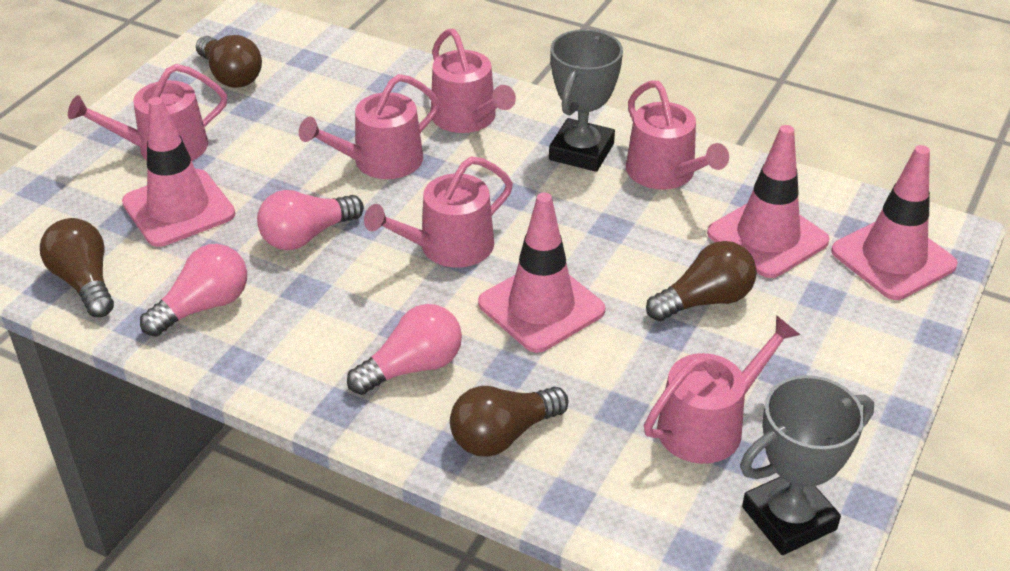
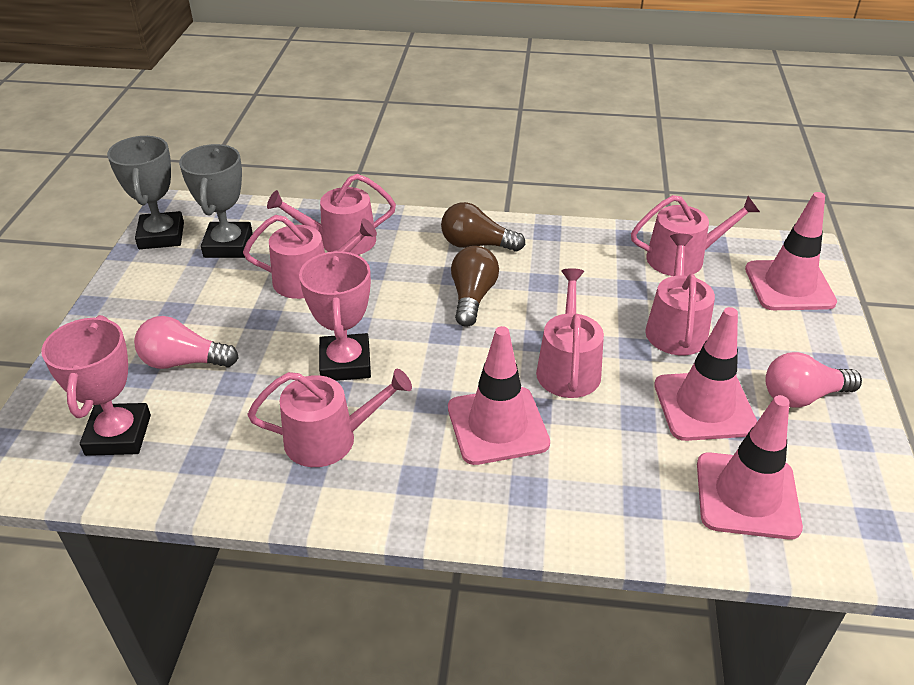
brown light bulb: 4 -> 2
pink light bulb: 3 -> 2
pink trophy: 0 -> 2

